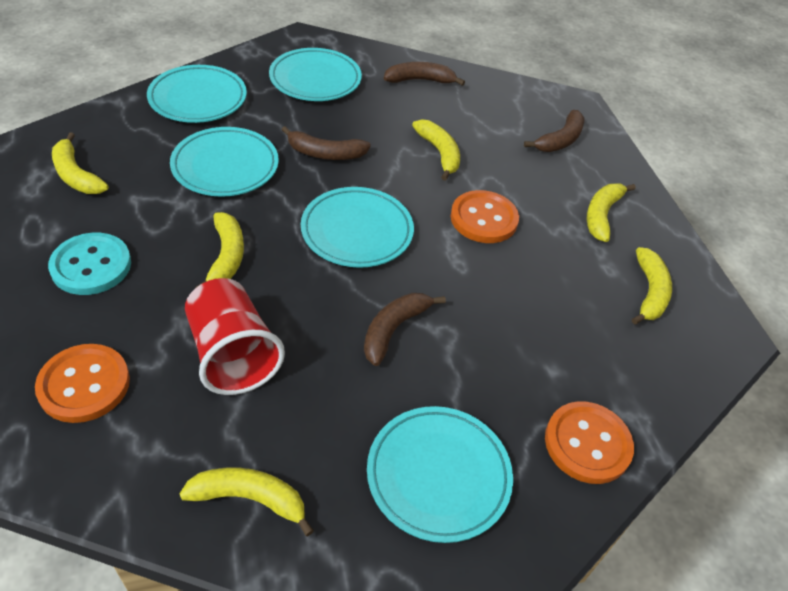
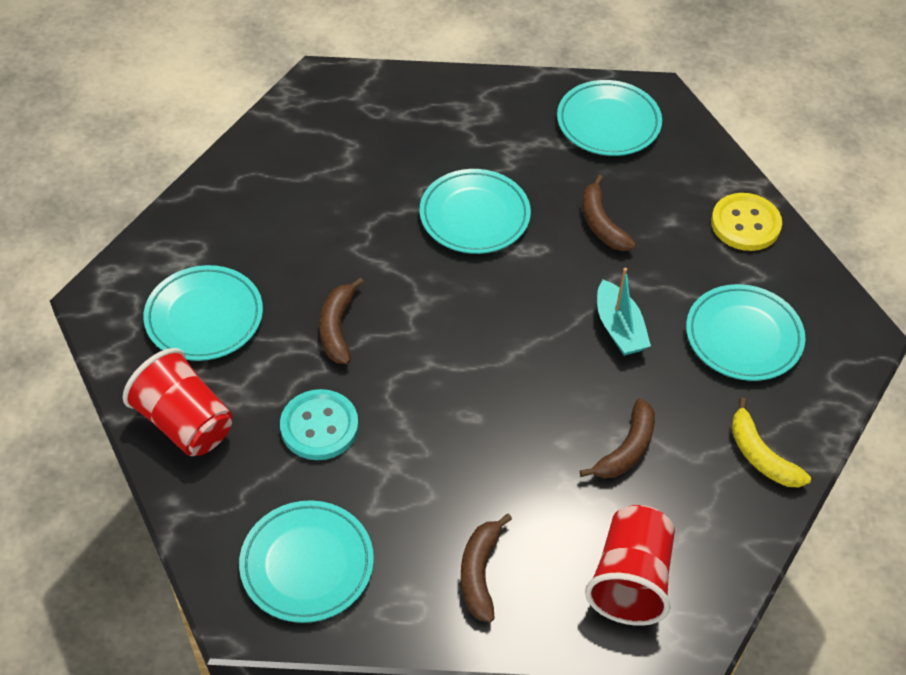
orange button: 3 -> 0
red cup: 1 -> 2
turquoise boat: 0 -> 1
yellow banana: 6 -> 1
yellow button: 0 -> 1

